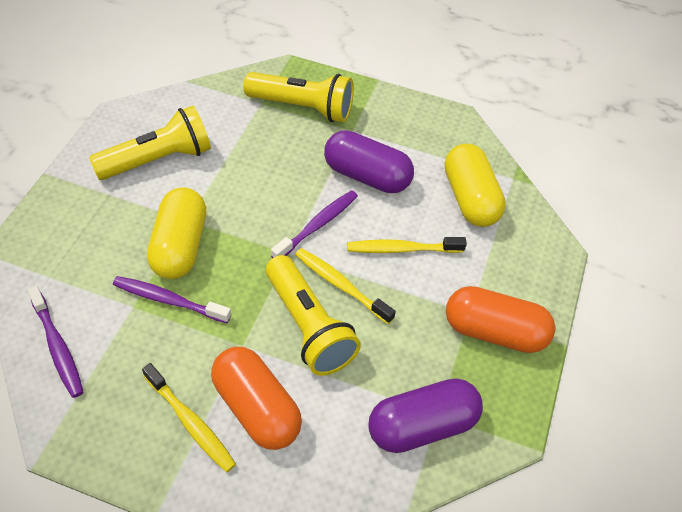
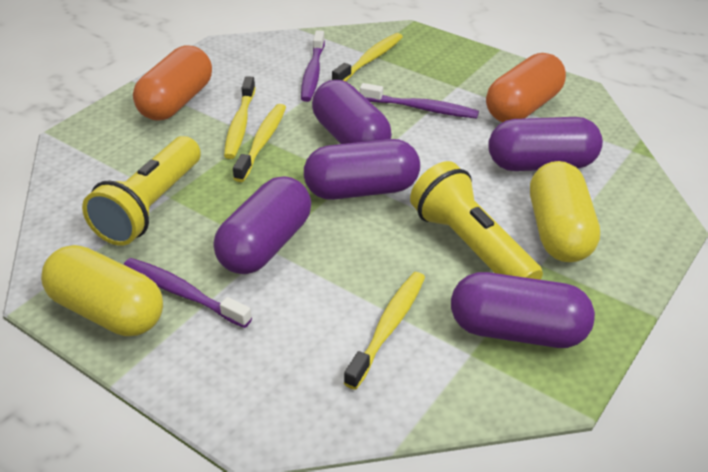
purple capsule: 2 -> 5
yellow flashlight: 3 -> 2
yellow toothbrush: 3 -> 4

